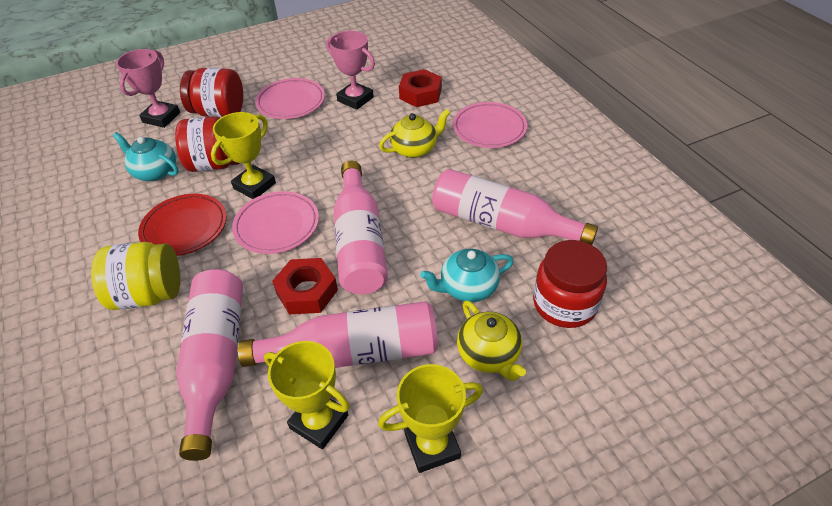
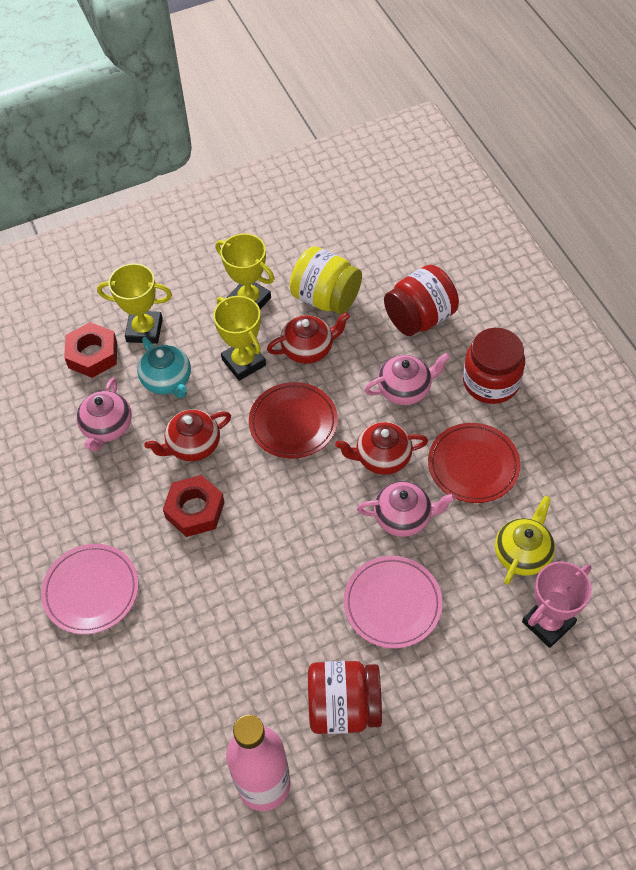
pink bottle: 4 -> 1
pink plate: 3 -> 2
pink teapot: 0 -> 3
pink trophy: 2 -> 1
red plate: 1 -> 2
red teapot: 0 -> 3
turquoise teapot: 2 -> 1
yellow teapot: 2 -> 1

